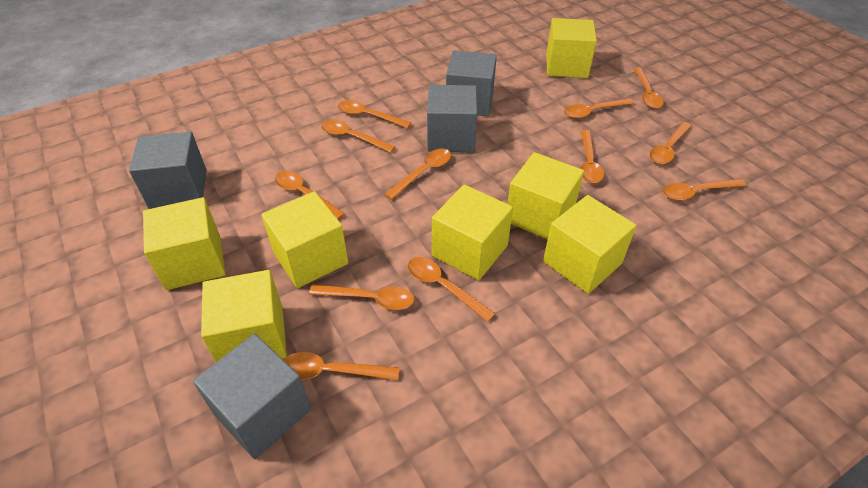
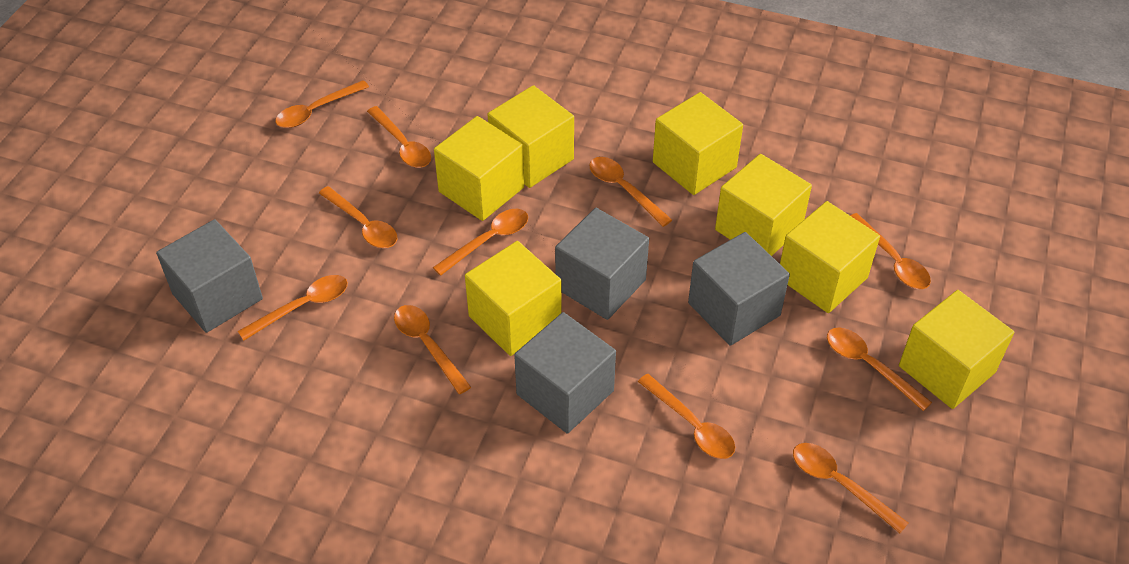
orange spoon: 12 -> 11

